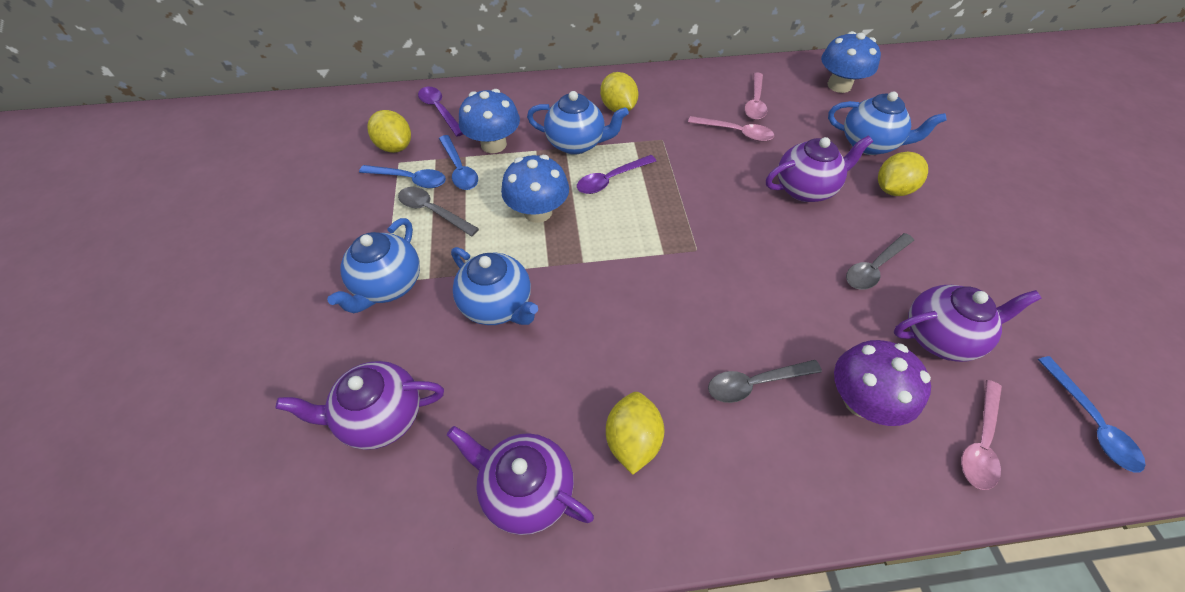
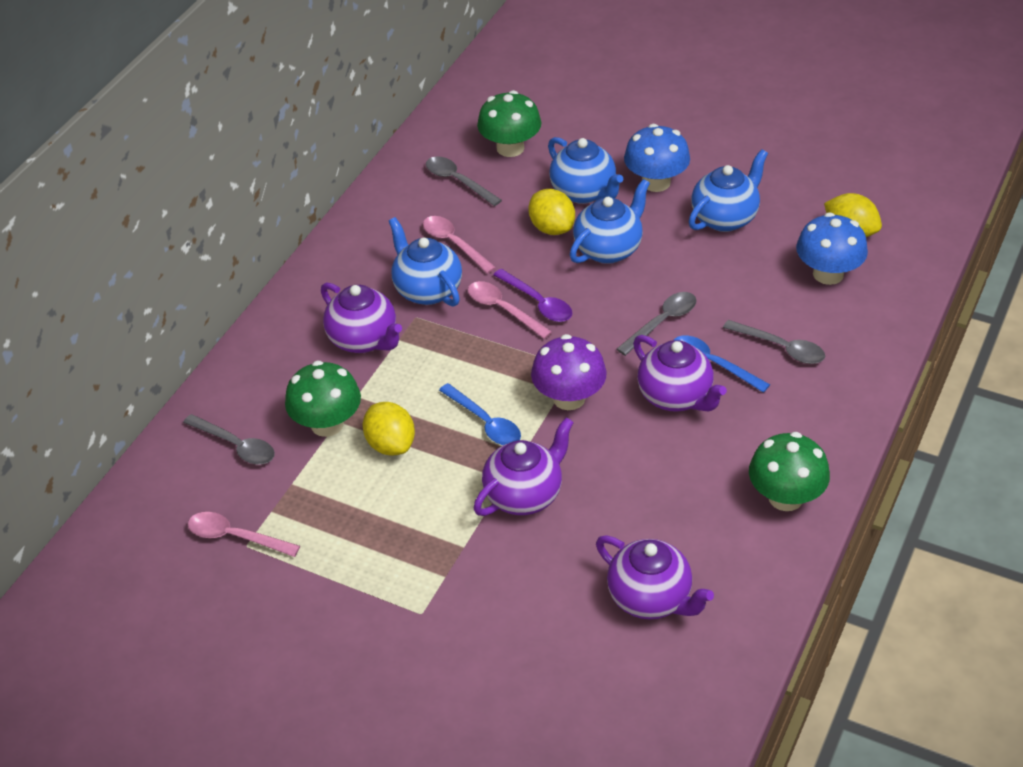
blue mushroom: 3 -> 2
blue spoon: 3 -> 2
green mushroom: 0 -> 3
grey spoon: 3 -> 4
purple spoon: 2 -> 1
yellow lemon: 4 -> 3

